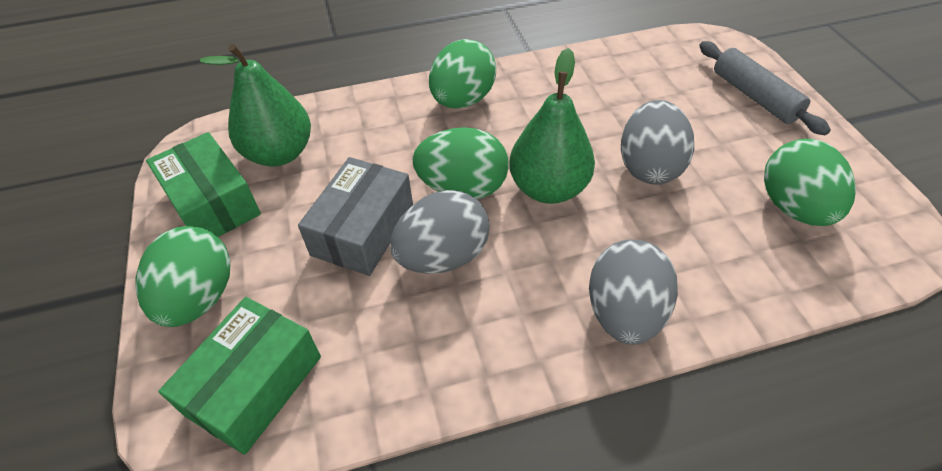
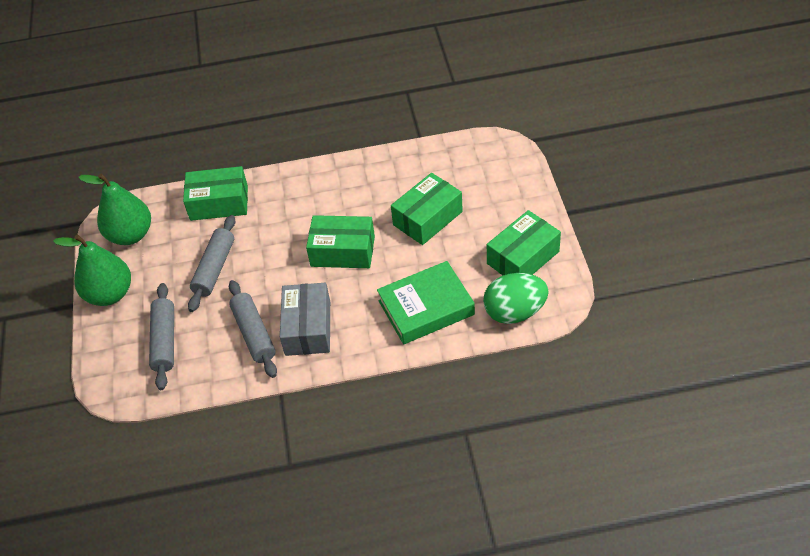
green book: 0 -> 1
green box: 2 -> 4
green egg: 4 -> 1
grey egg: 3 -> 0
grey rolling pin: 1 -> 3

